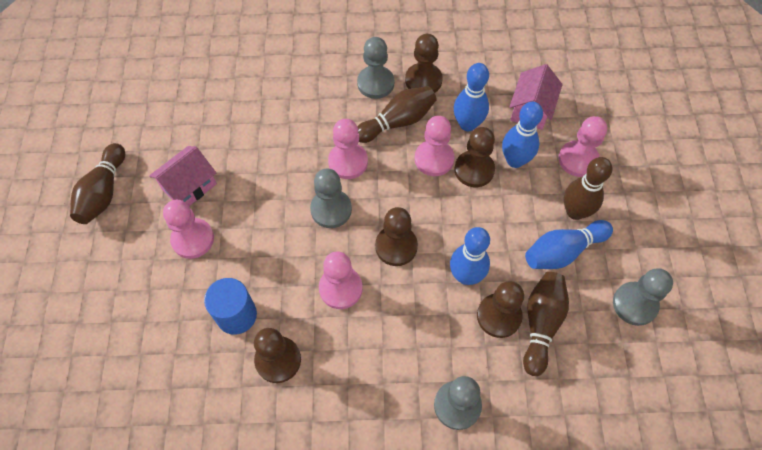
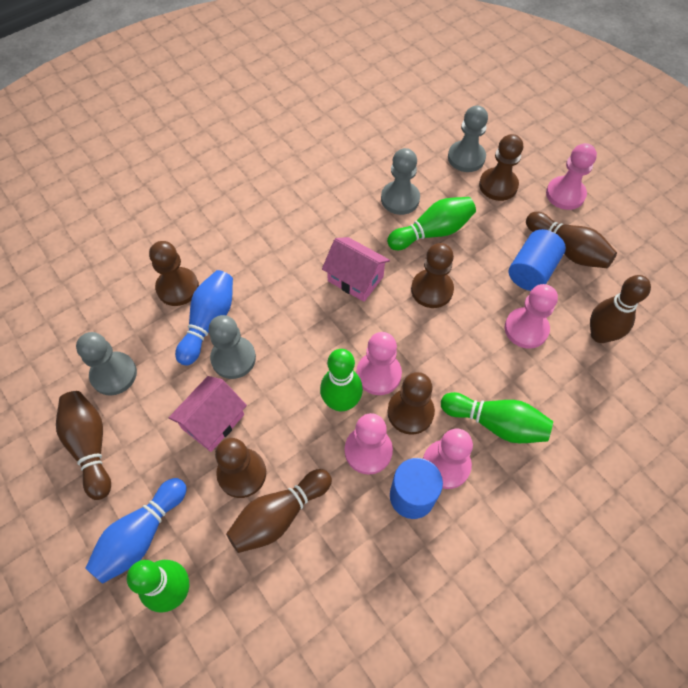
blue bowling pin: 4 -> 2
blue cylinder: 1 -> 2
green bowling pin: 0 -> 4

